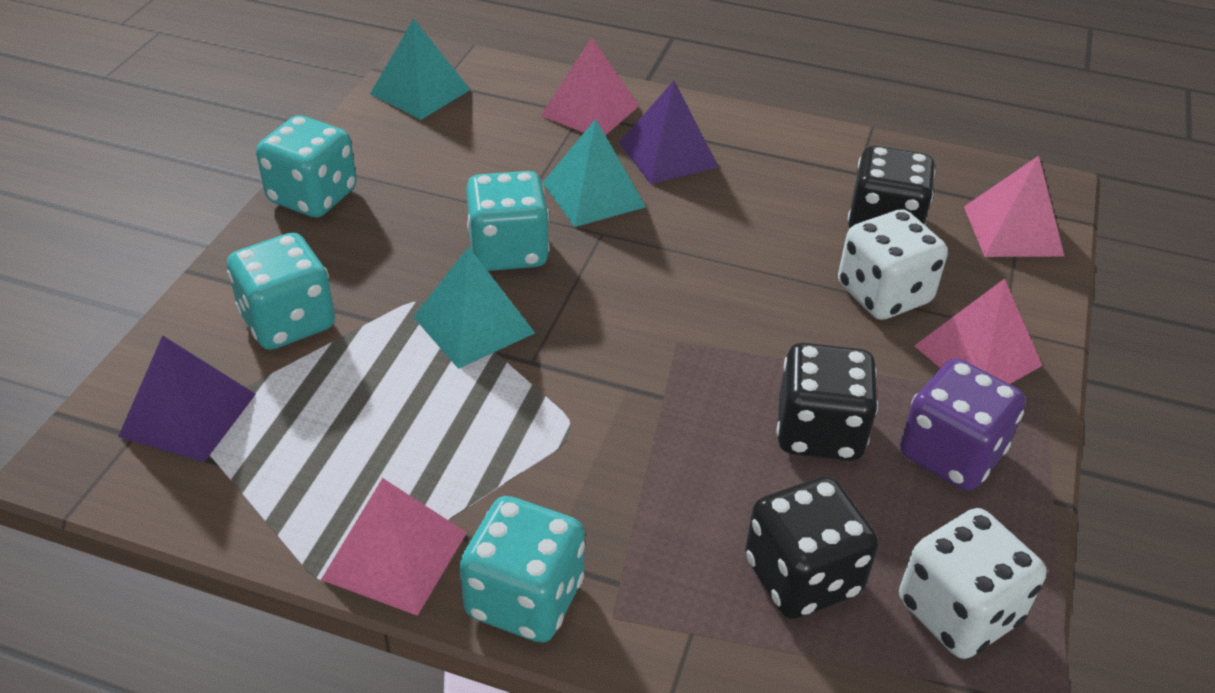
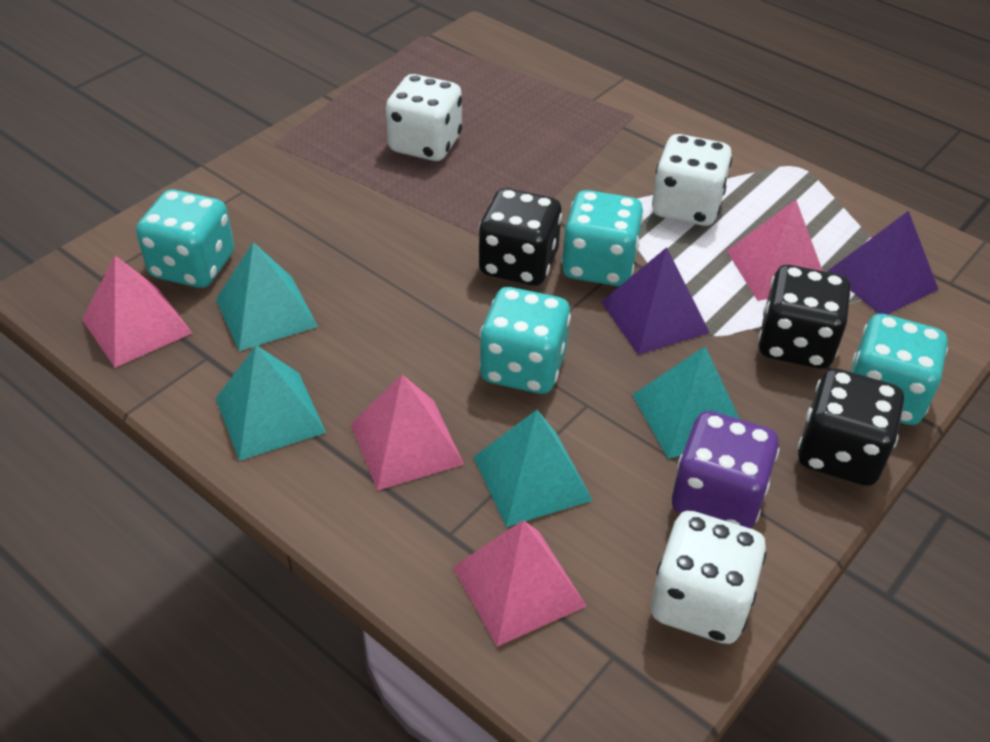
turquoise pyramid: 3 -> 4
white dice: 2 -> 3

